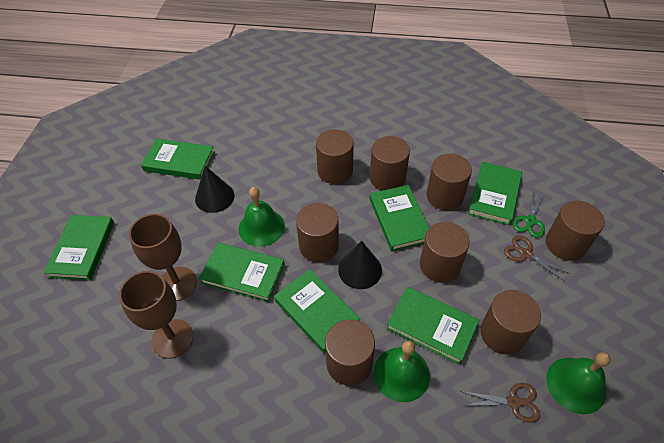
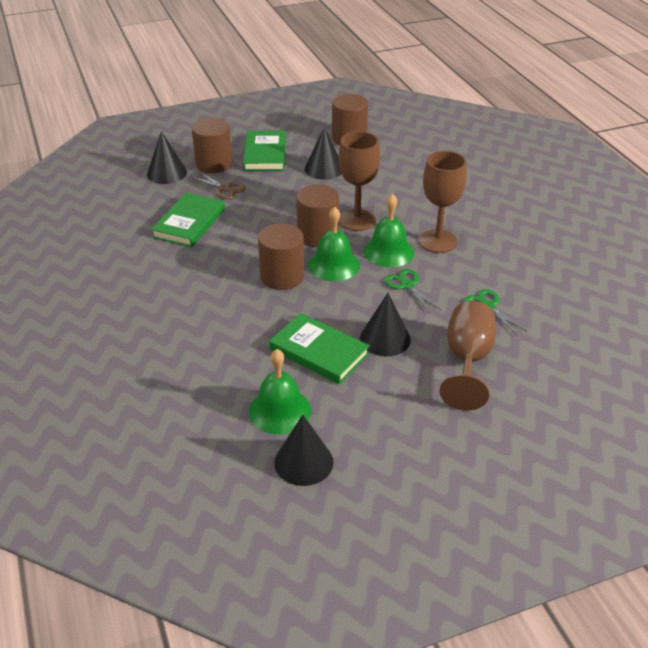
black cone: 2 -> 4
brown cylinder: 8 -> 4
brown goblet: 2 -> 3
brown scissors: 2 -> 1
green book: 7 -> 3
green scissors: 1 -> 2

